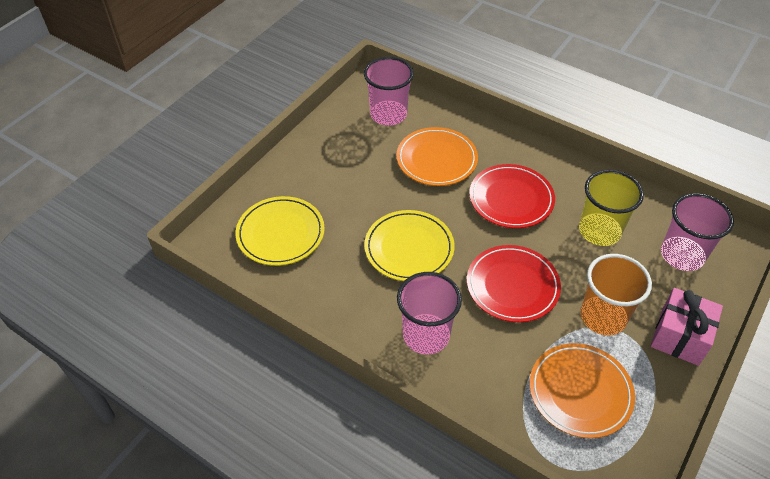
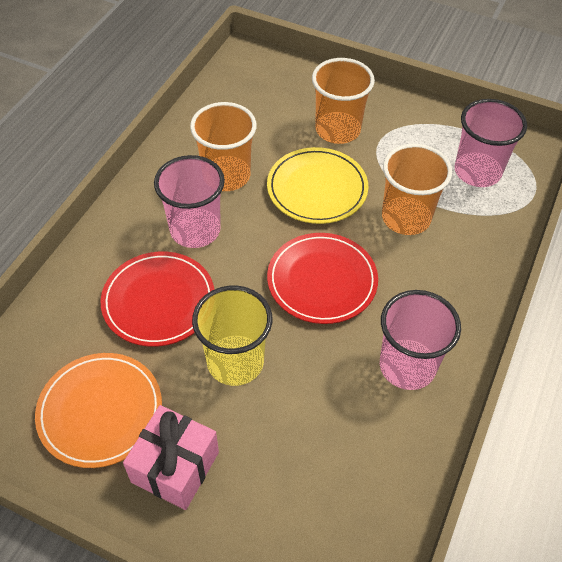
orange cup: 1 -> 3
orange plate: 2 -> 1
yellow plate: 2 -> 1

